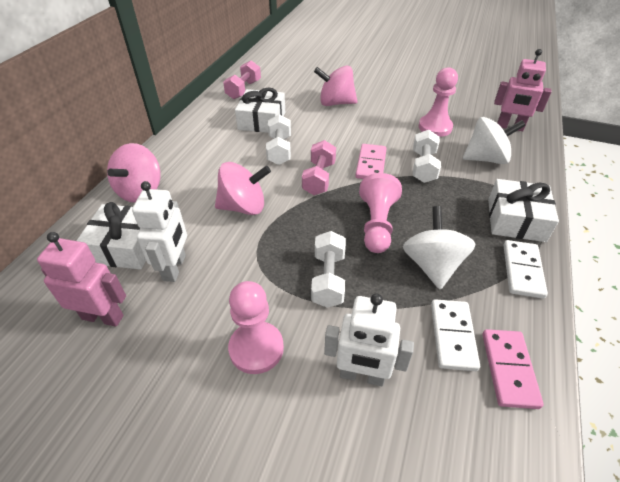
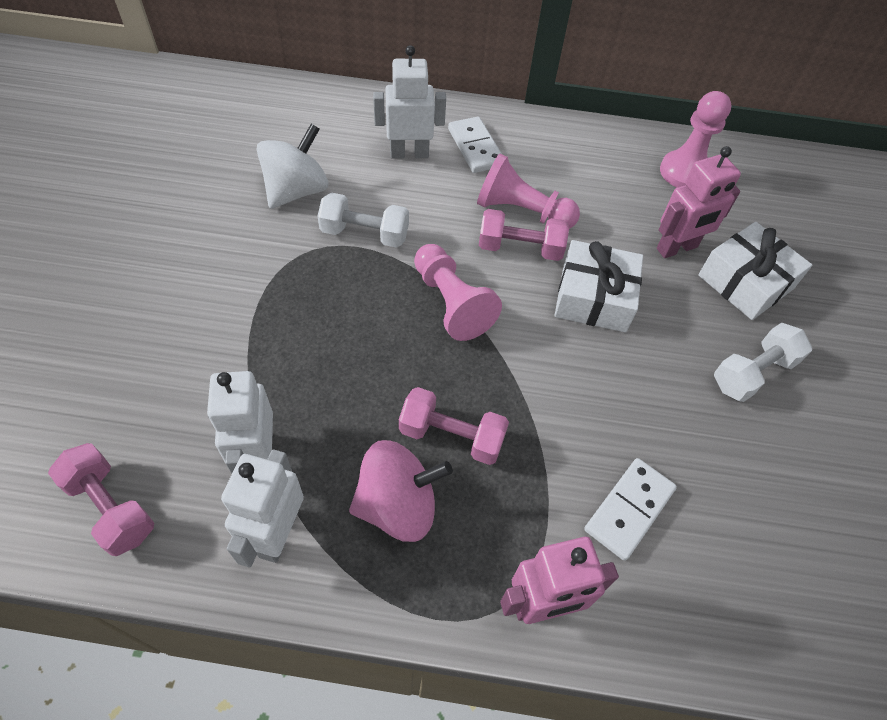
pink domino: 2 -> 0
pink dumbbell: 2 -> 3
pink spinning top: 3 -> 1
white dumbbell: 3 -> 2
white gift: 3 -> 2
white robot: 2 -> 3
white spinning top: 2 -> 1

